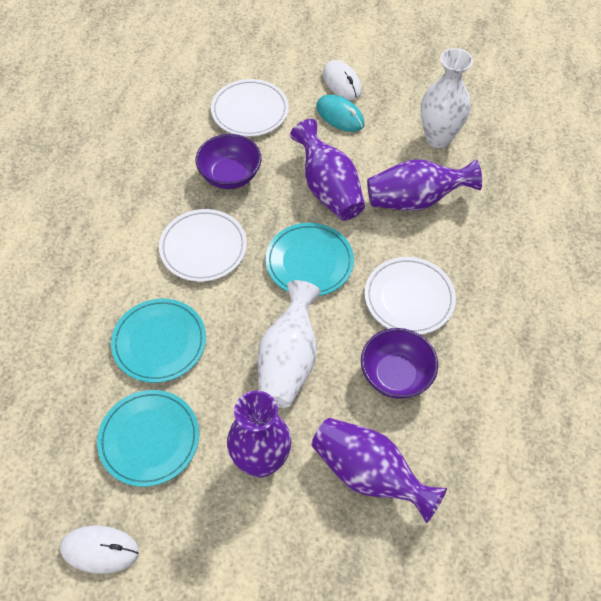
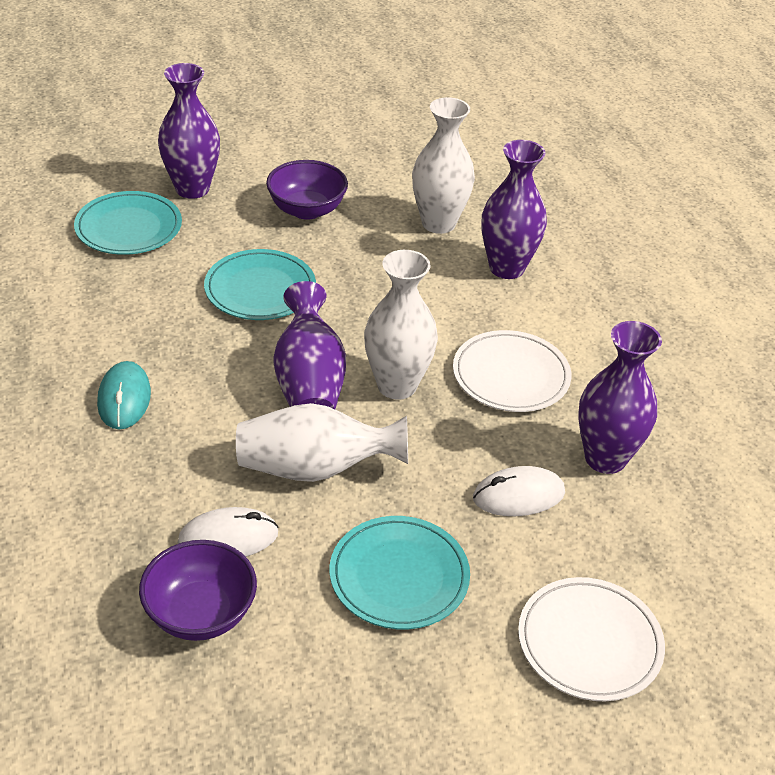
white plate: 3 -> 2
white vase: 2 -> 3

